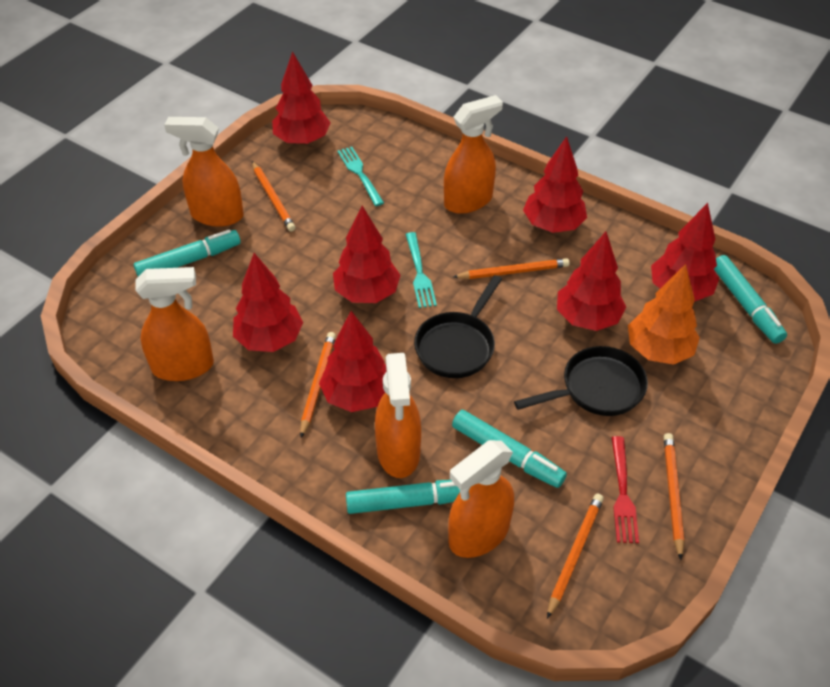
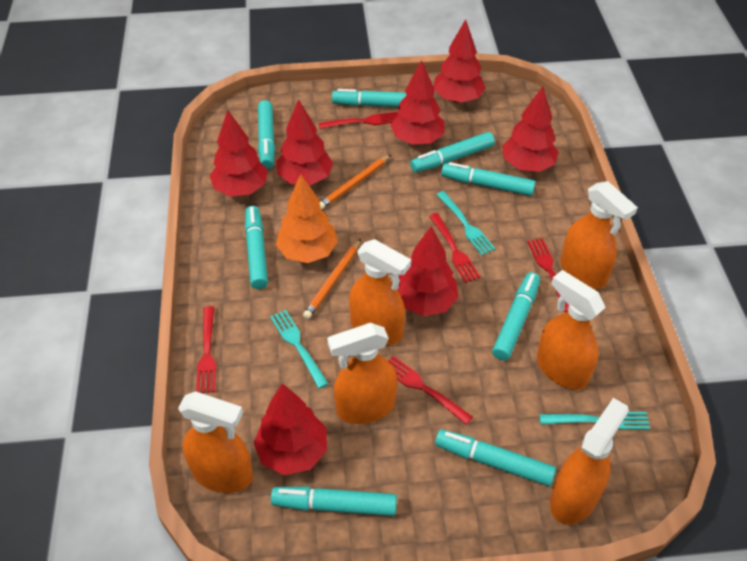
black pan: 2 -> 0
orange pencil: 5 -> 2
orange spray bottle: 5 -> 6
red fork: 1 -> 5
turquoise fork: 2 -> 3
turquoise marker: 4 -> 8

